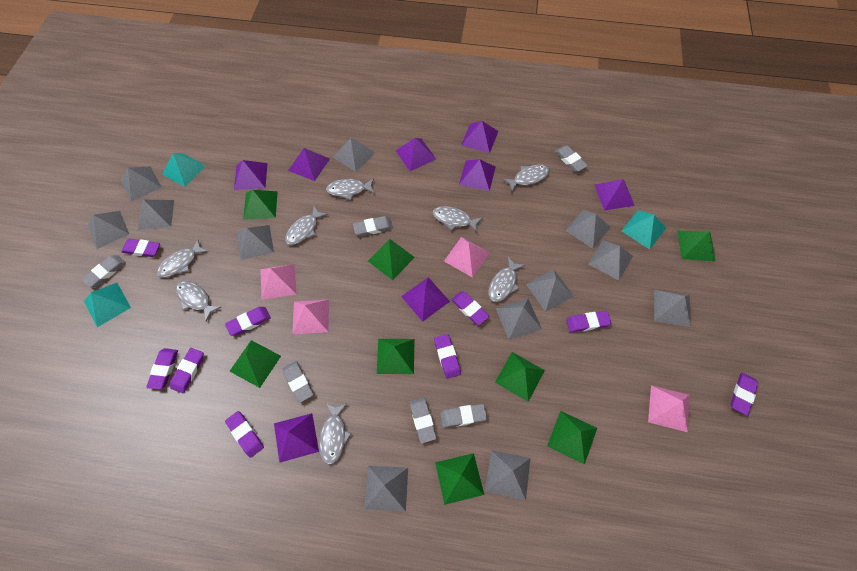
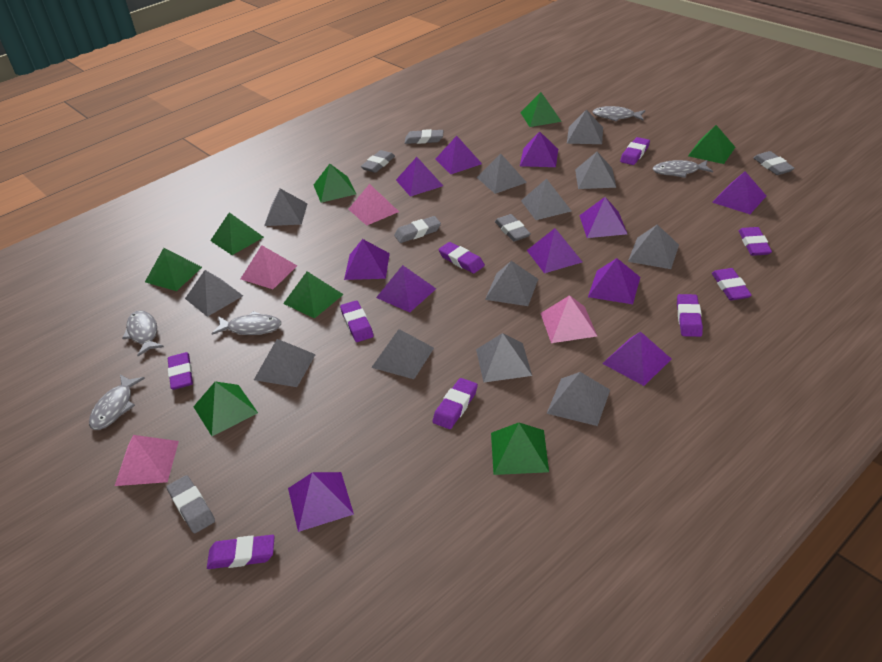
grey fish: 8 -> 5
purple pyramid: 8 -> 11
turquoise pyramid: 3 -> 0

